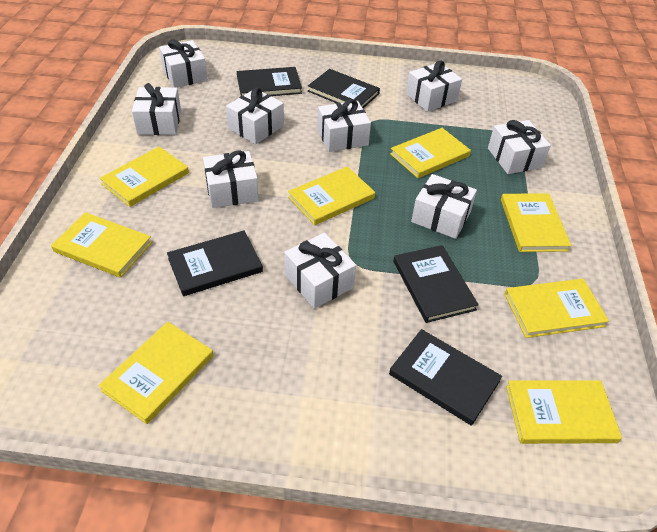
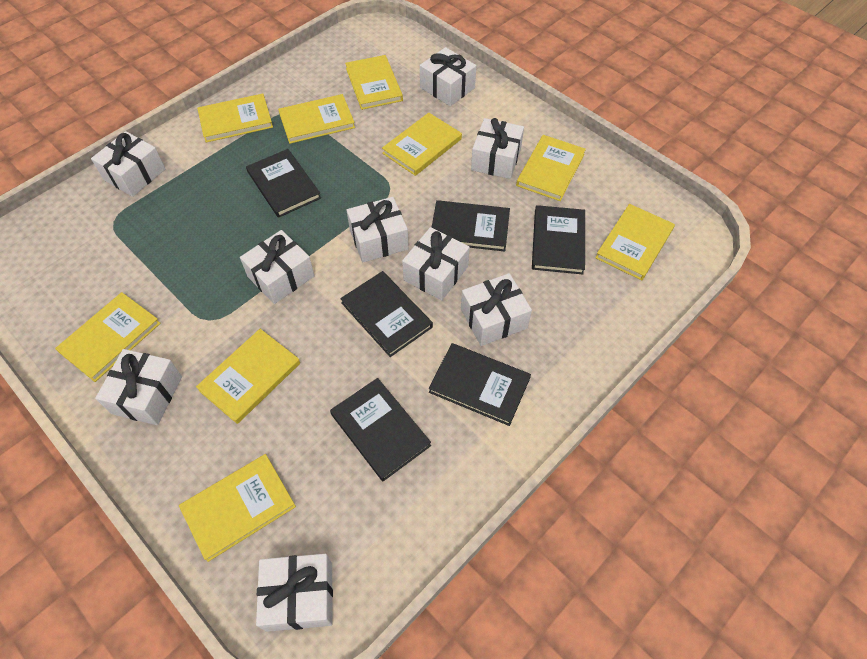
black book: 5 -> 6
yellow book: 8 -> 9

